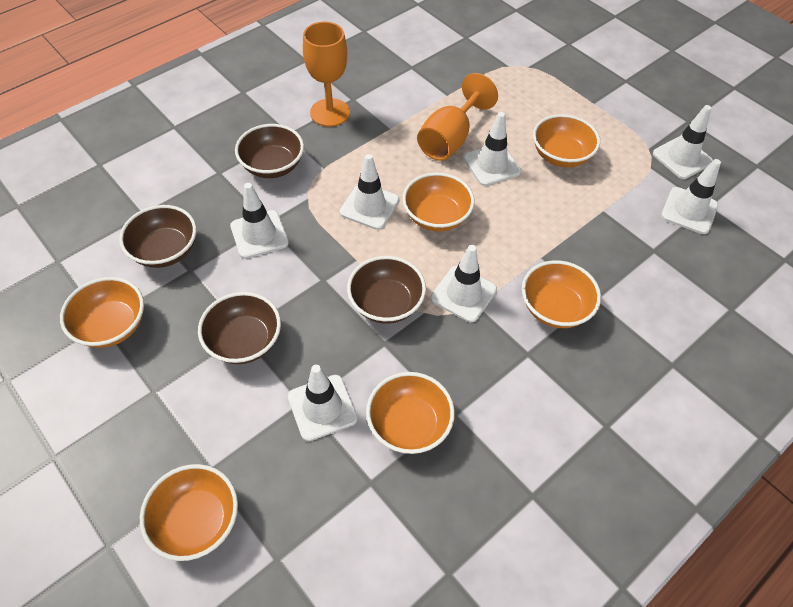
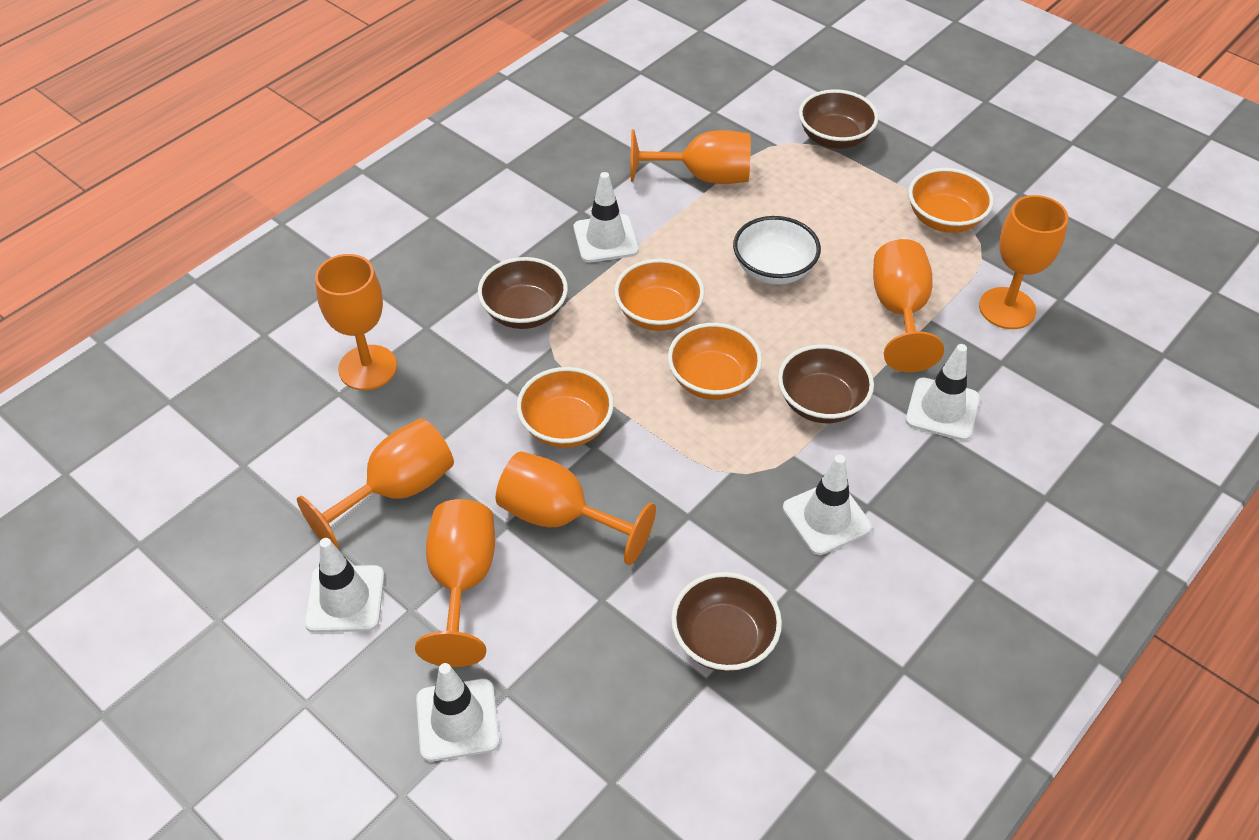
orange bowl: 6 -> 4
orange goblet: 2 -> 7
white bowl: 0 -> 1
white traffic cone: 7 -> 5

